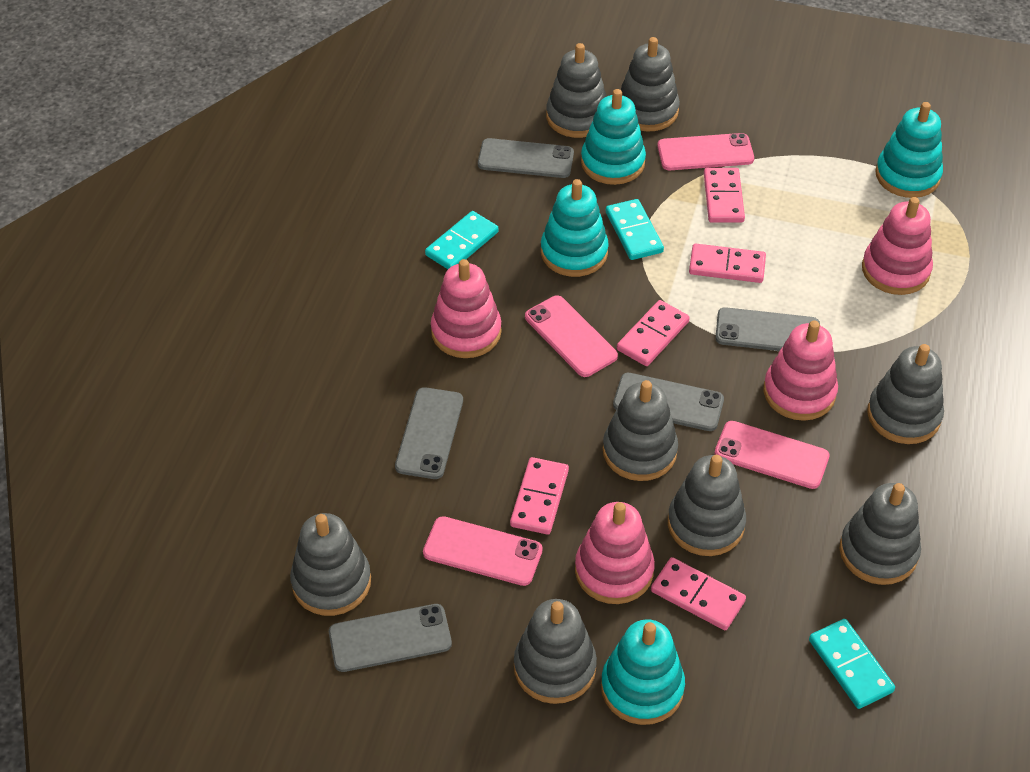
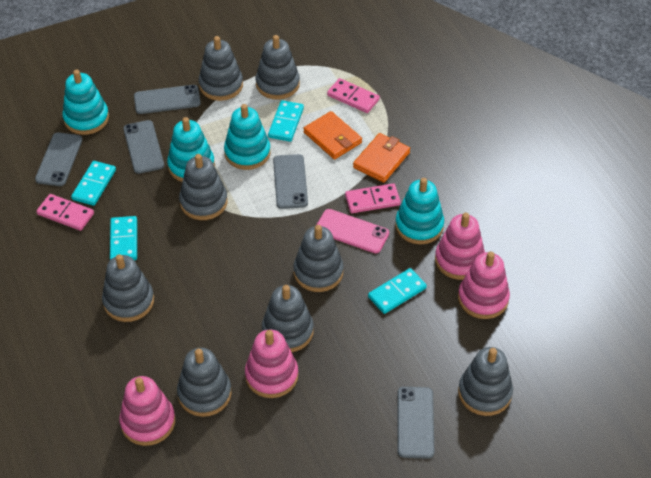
orange wallet: 0 -> 2
pink domino: 5 -> 3
pink phone: 4 -> 1
turquoise domino: 3 -> 4

